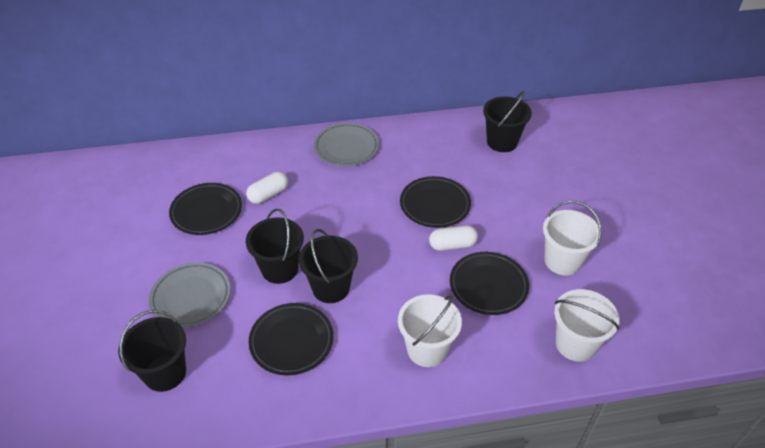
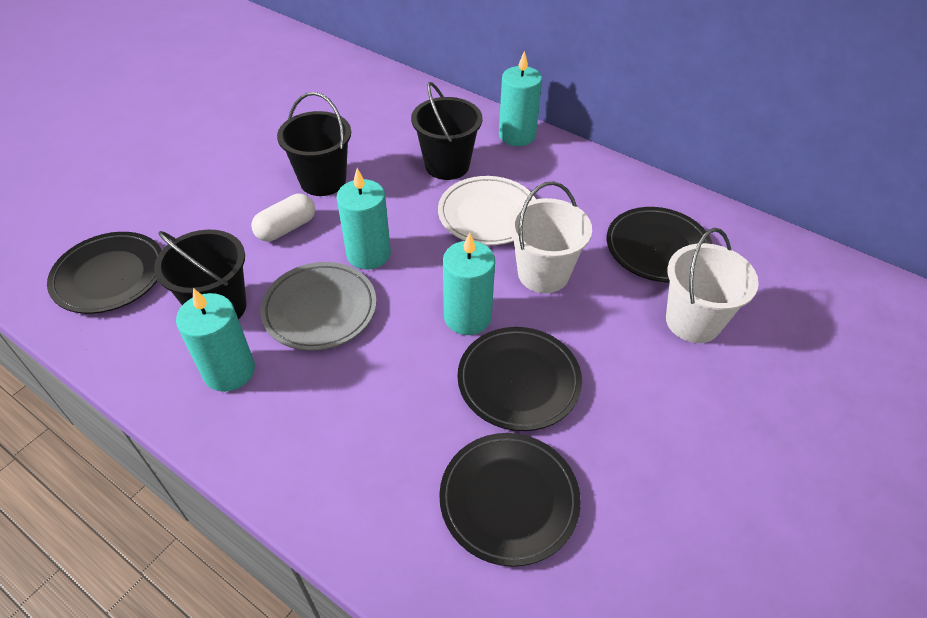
black bucket: 4 -> 3
grey plate: 2 -> 1
turquoise candle: 0 -> 4
white bucket: 3 -> 2
white capsule: 2 -> 1
white plate: 0 -> 1

